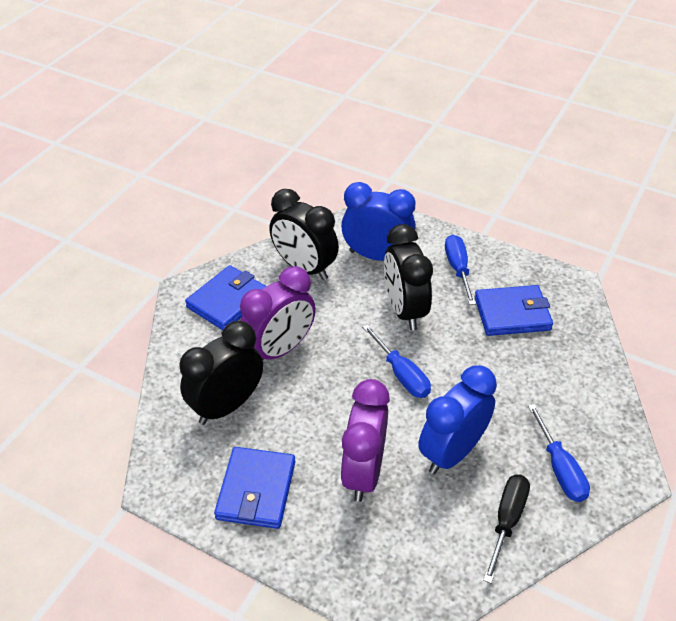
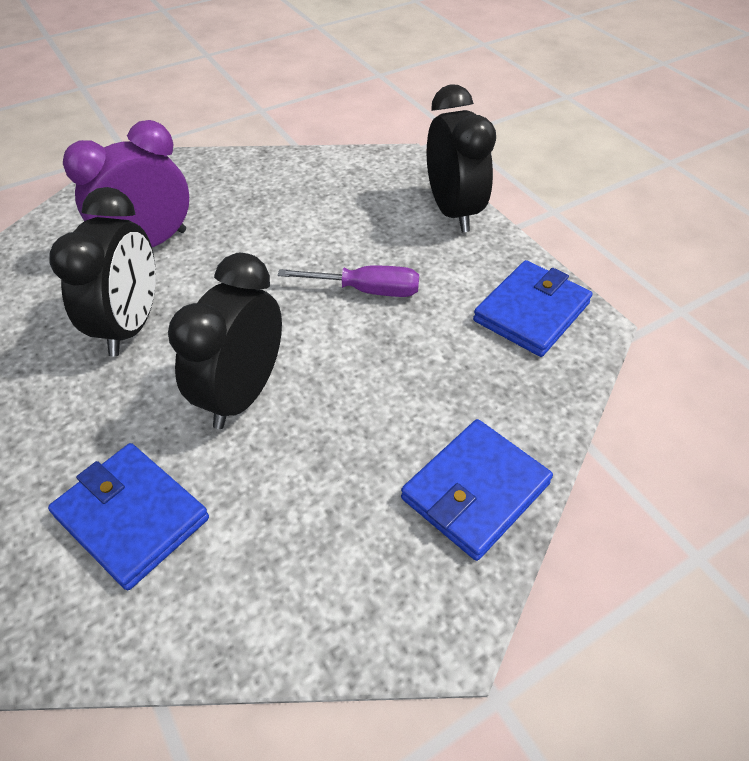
black screwdriver: 1 -> 0
blue clock: 2 -> 0
blue screwdriver: 3 -> 0
purple clock: 2 -> 1
purple screwdriver: 0 -> 1

